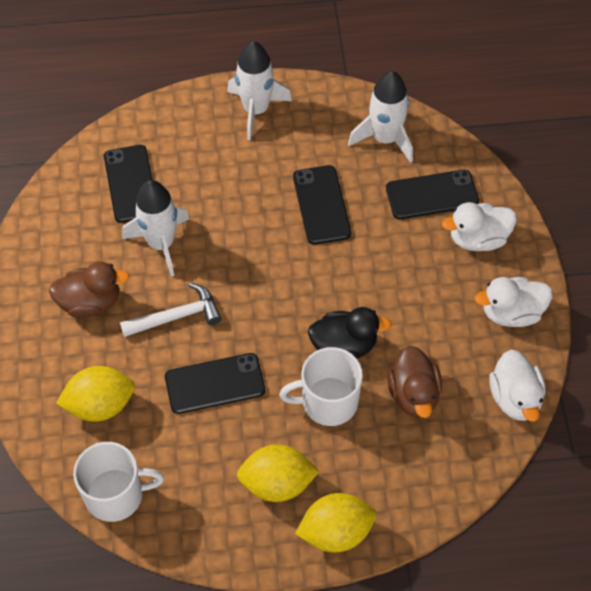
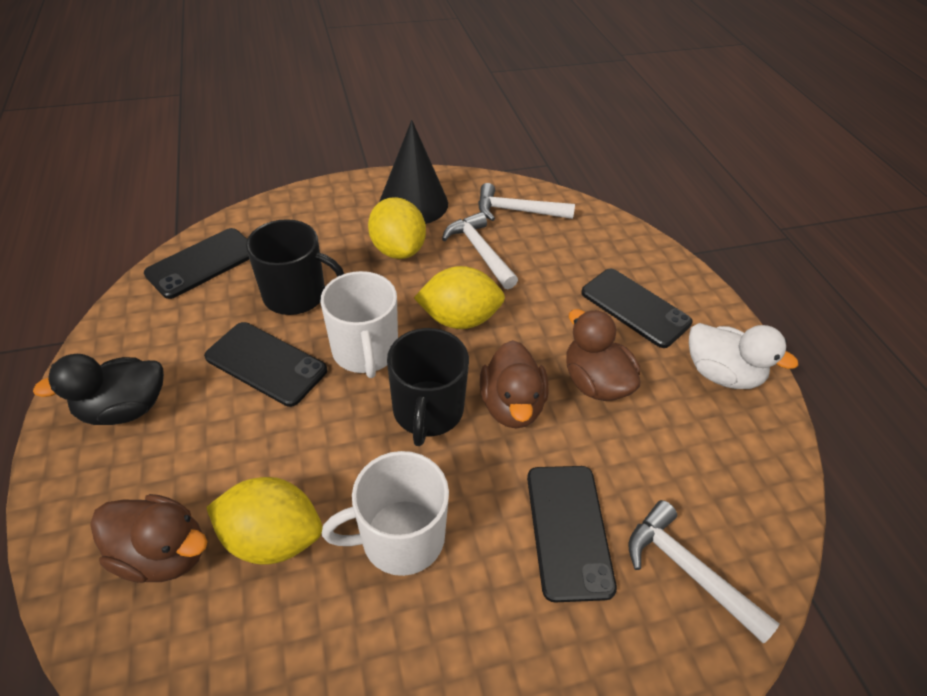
black cone: 0 -> 1
black mug: 0 -> 2
brown duck: 2 -> 3
white duck: 3 -> 1
white hammer: 1 -> 3
white rocket: 3 -> 0

